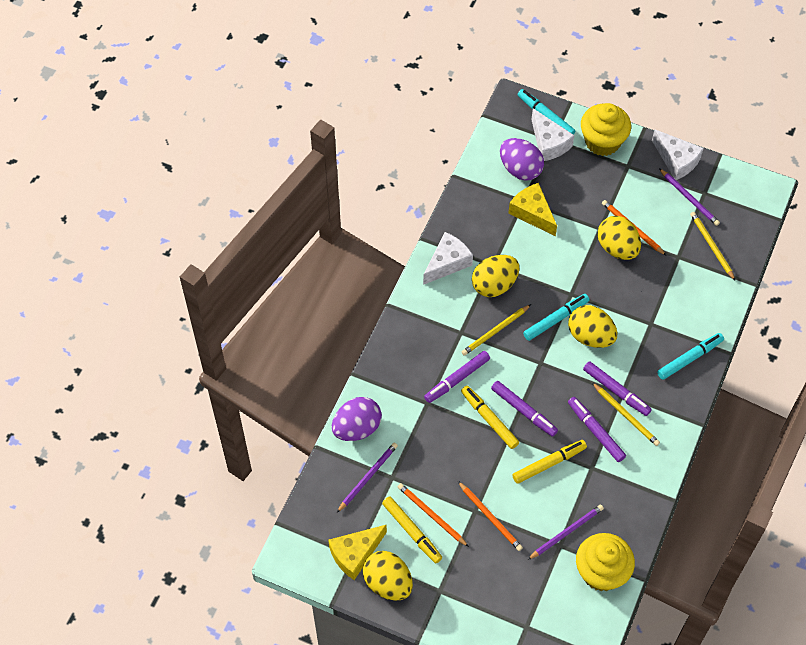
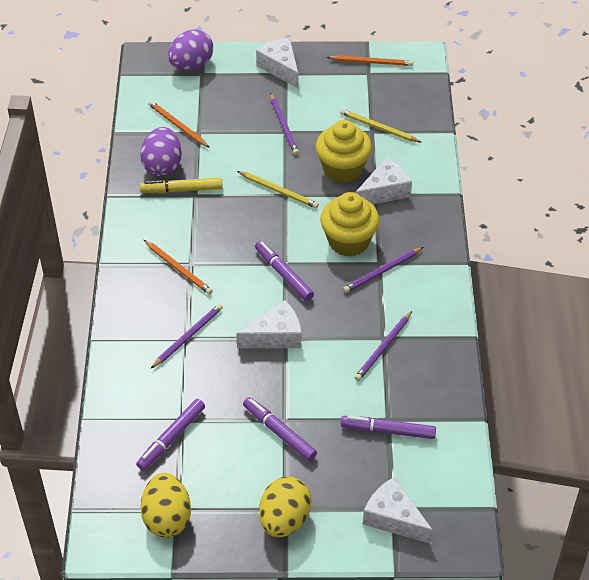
purple pencil: 3 -> 4
turquoise marker: 3 -> 0
white cheese: 3 -> 4
yellow cheese: 2 -> 0
yellow egg: 4 -> 2
yellow marker: 3 -> 1
yellow pencil: 3 -> 2

